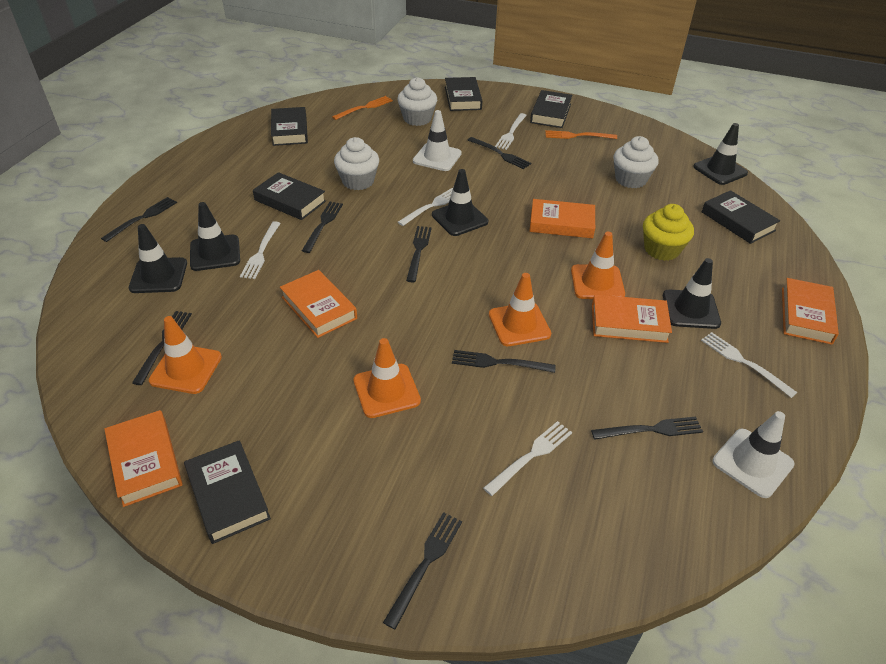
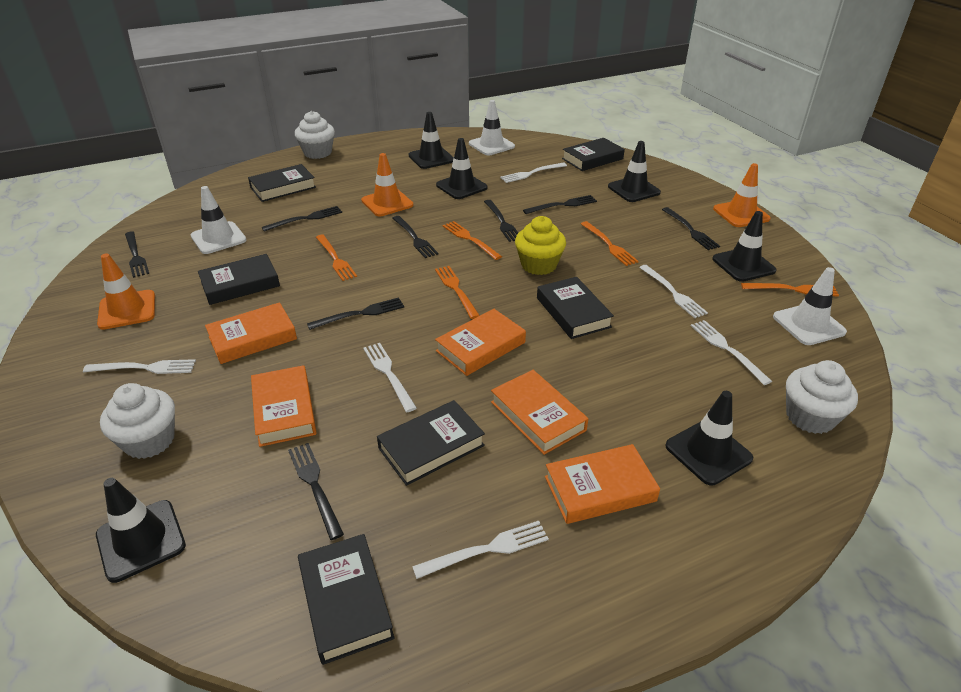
black traffic cone: 5 -> 6
orange fork: 2 -> 5
orange traffic cone: 4 -> 3
white fork: 5 -> 6
white traffic cone: 2 -> 3

